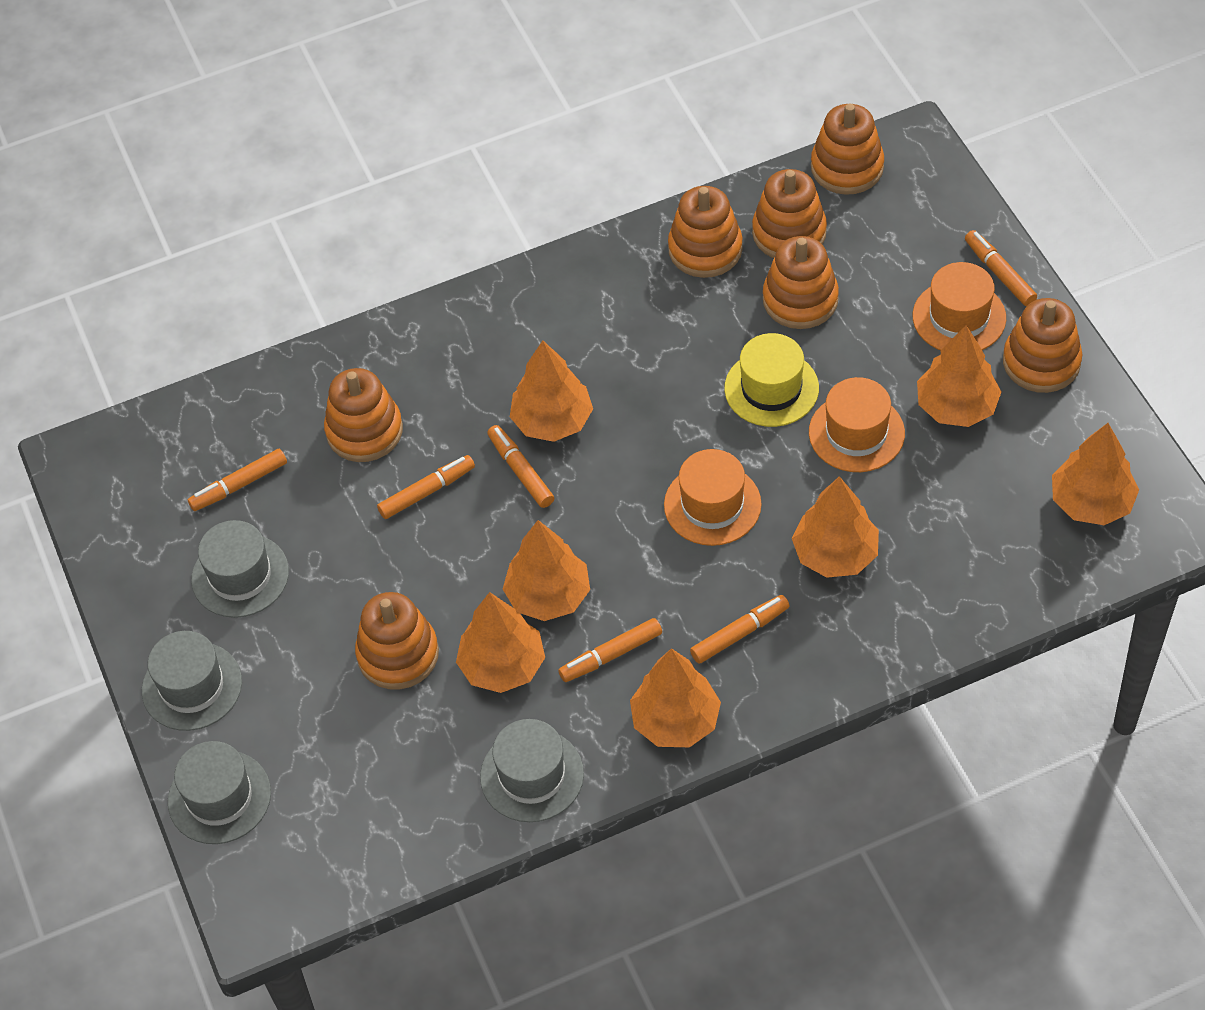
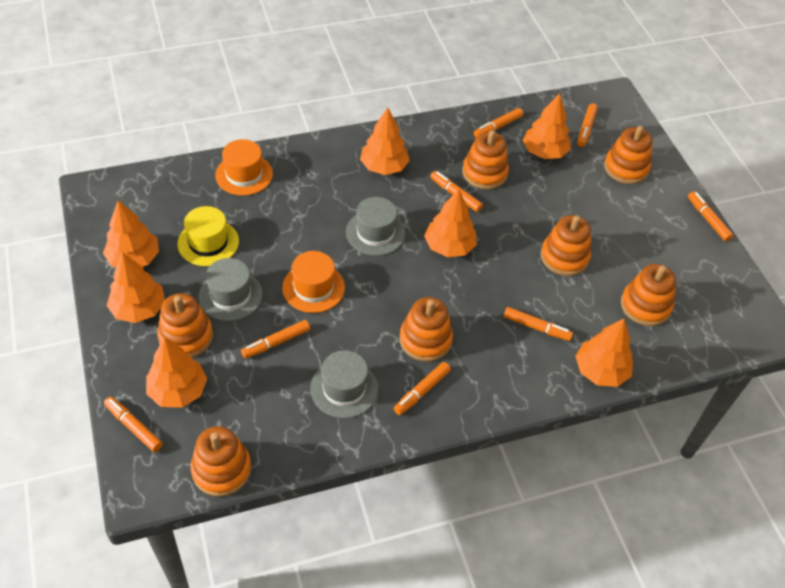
grey hat: 4 -> 3
orange hat: 3 -> 2
orange marker: 6 -> 8

